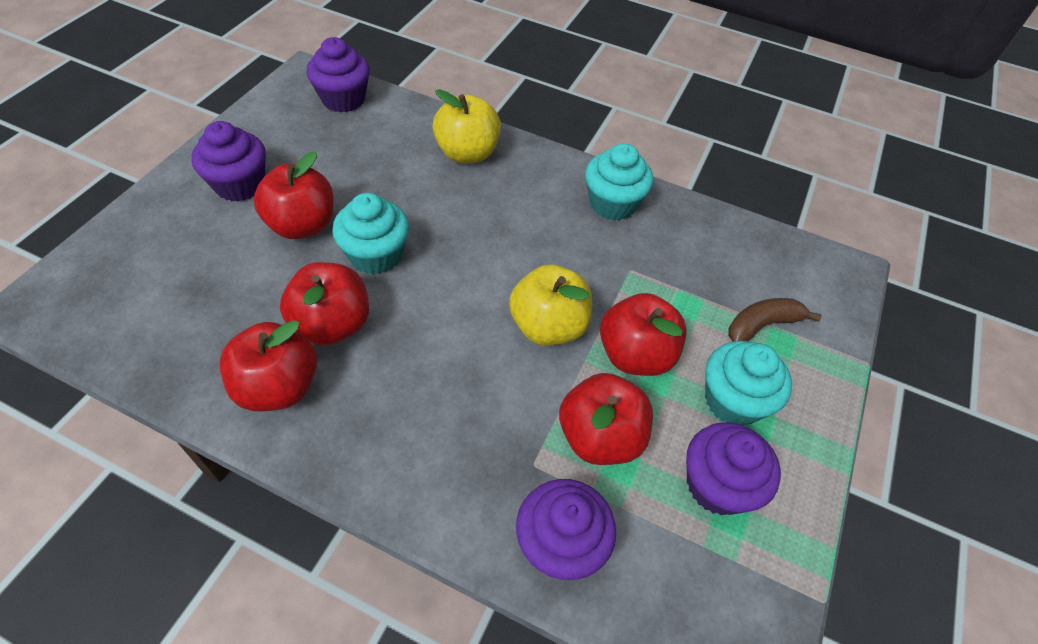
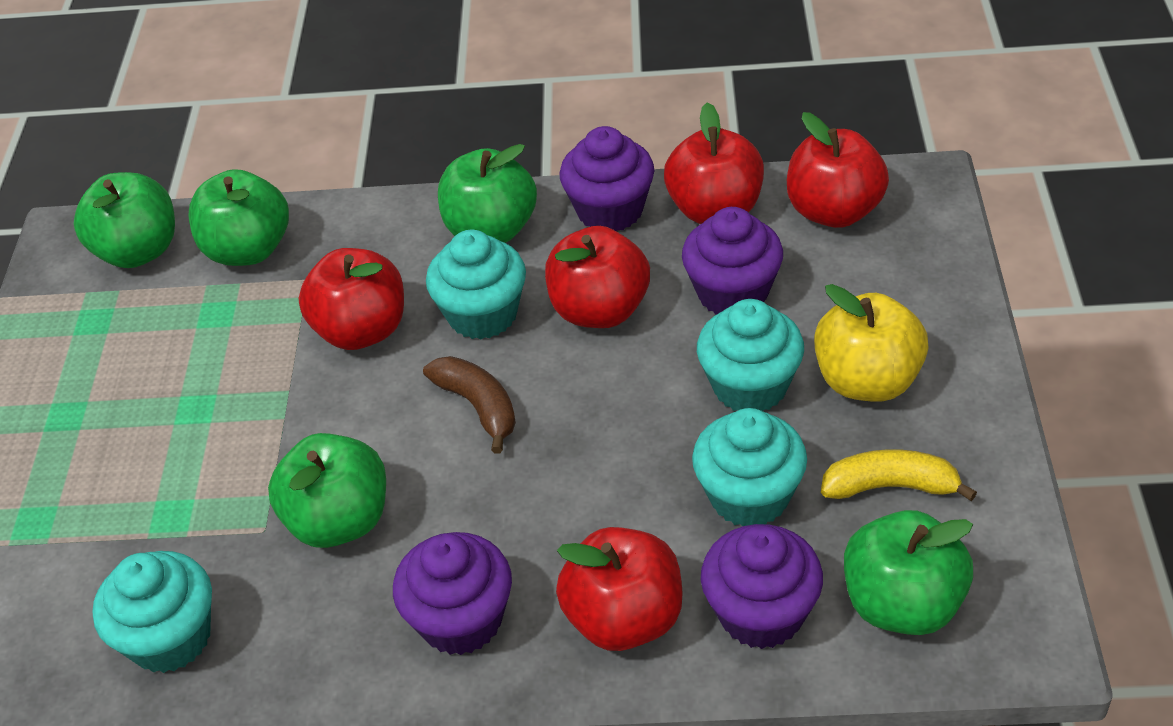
green apple: 0 -> 5
turquoise cupcake: 3 -> 4
yellow apple: 2 -> 1
yellow banana: 0 -> 1

